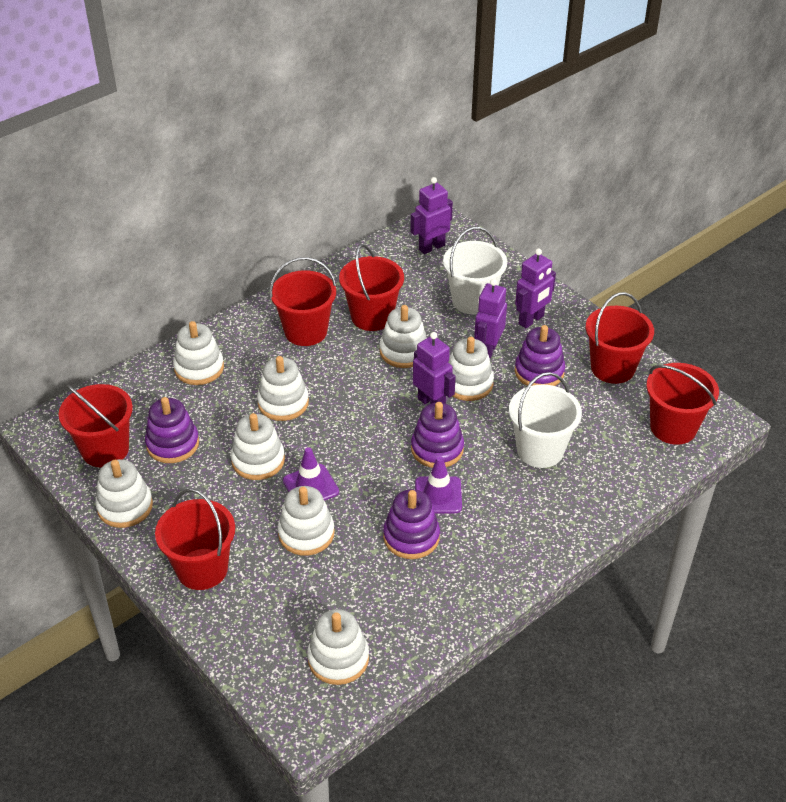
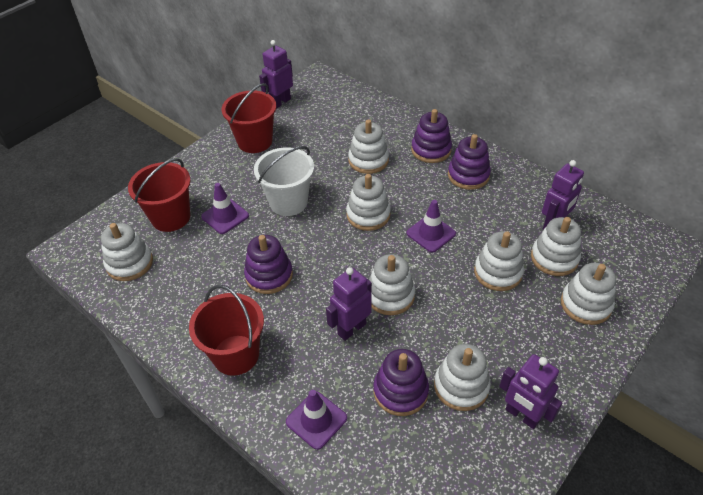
purple traffic cone: 2 -> 3
red bucket: 6 -> 3
white bucket: 2 -> 1

